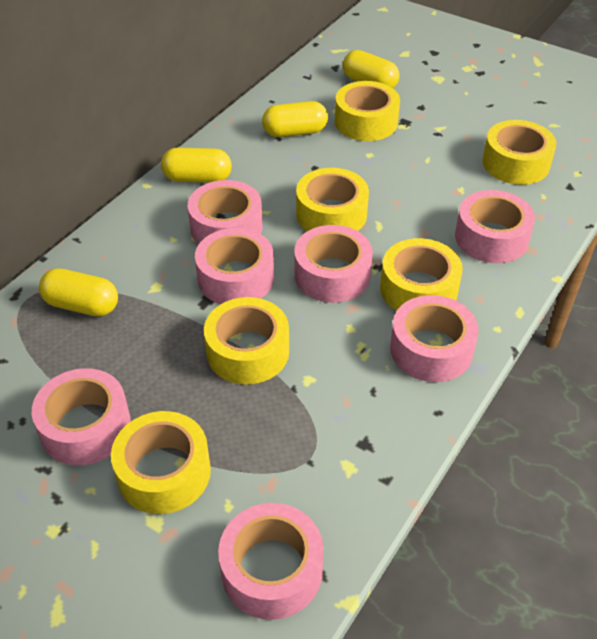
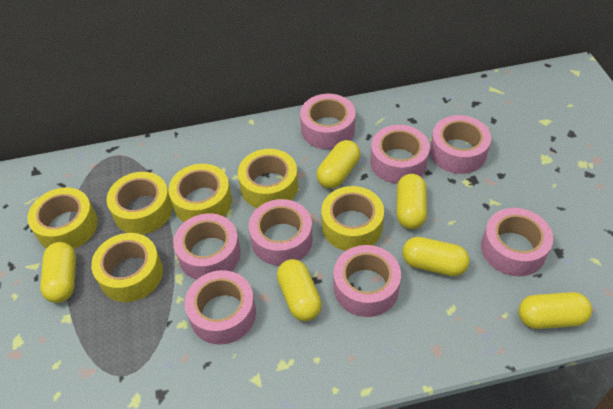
pink tape: 7 -> 8
yellow capsule: 4 -> 6

